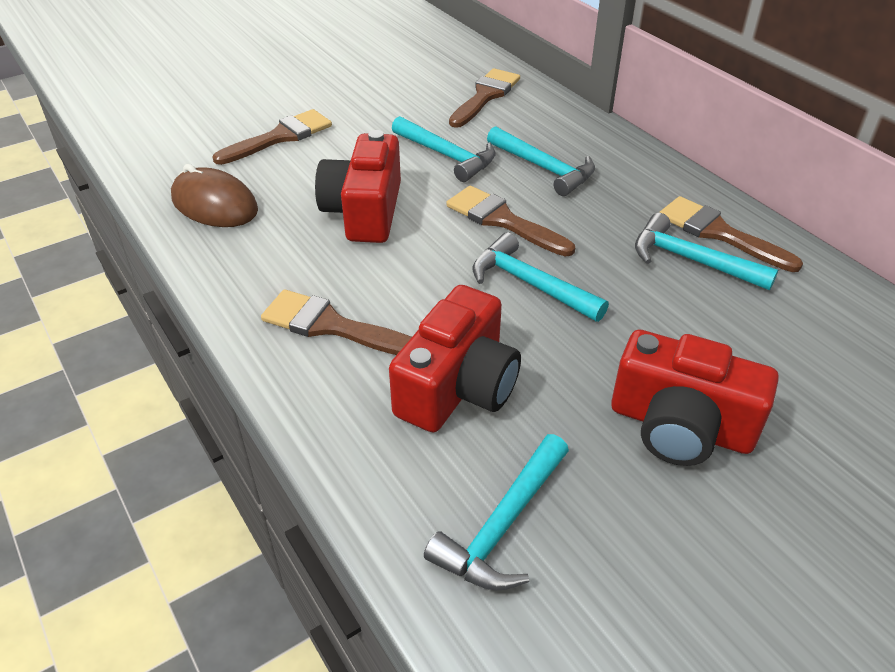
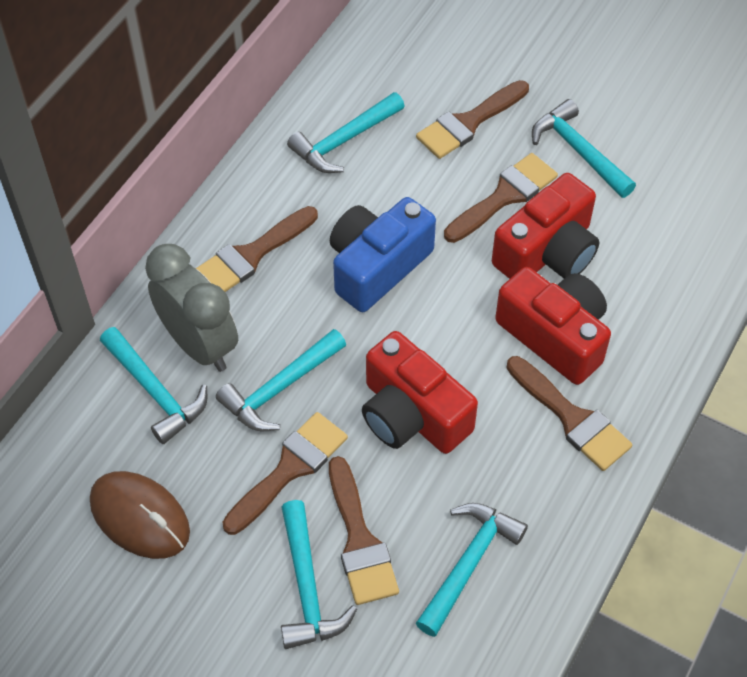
blue camera: 0 -> 1
brown brush: 5 -> 6
grey clock: 0 -> 1
turquoise hammer: 5 -> 6

